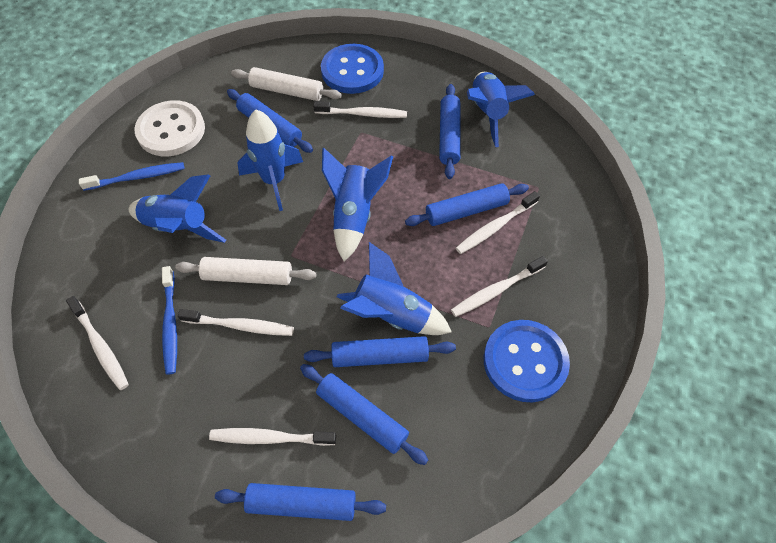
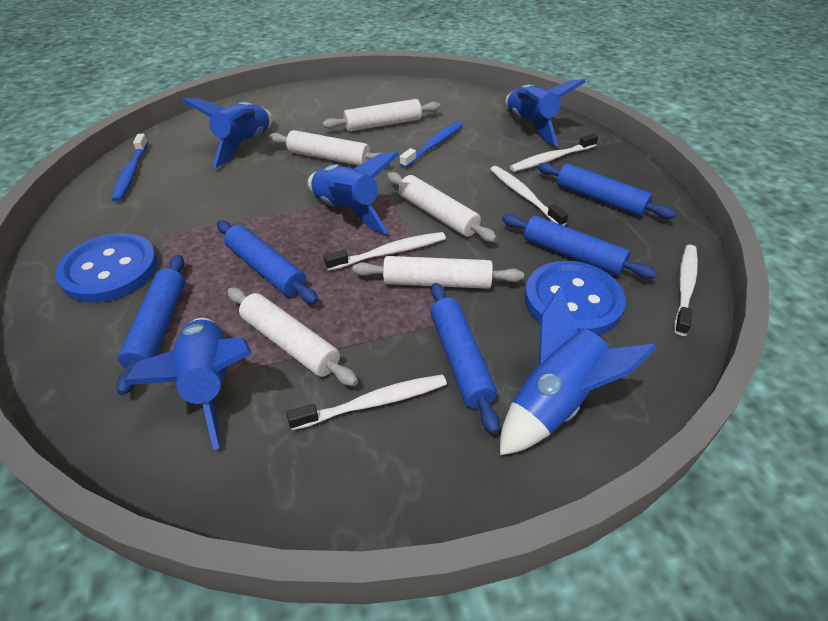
blue rolling pin: 6 -> 5
white button: 1 -> 0
white rolling pin: 2 -> 5
white toothbrush: 6 -> 5

